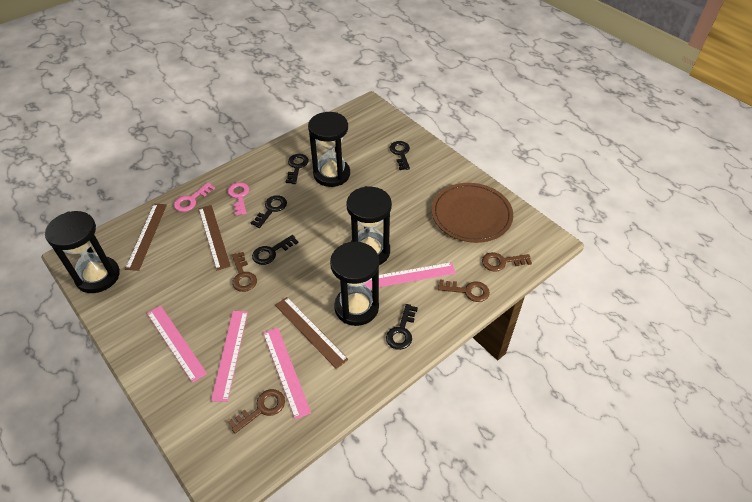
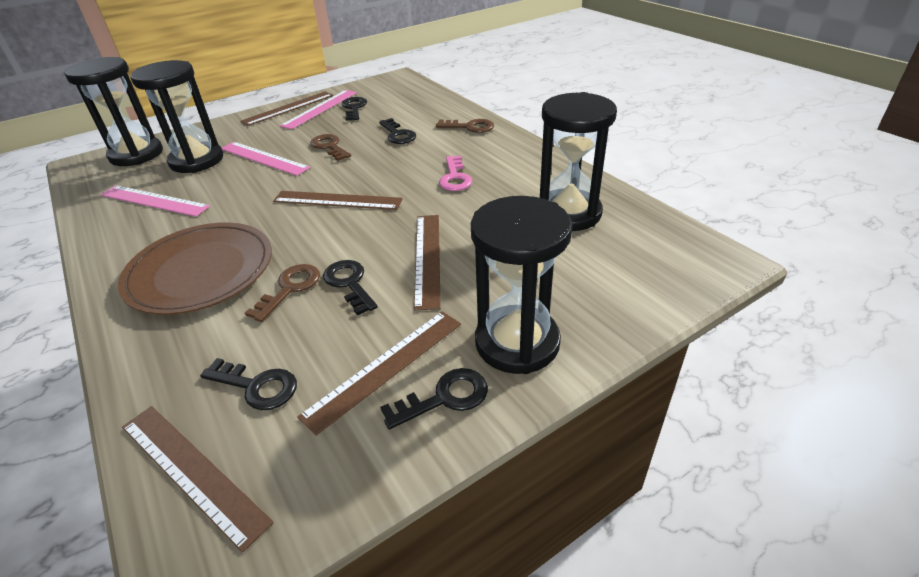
brown key: 4 -> 3
brown ruler: 3 -> 5
pink key: 2 -> 1
pink ruler: 4 -> 3

